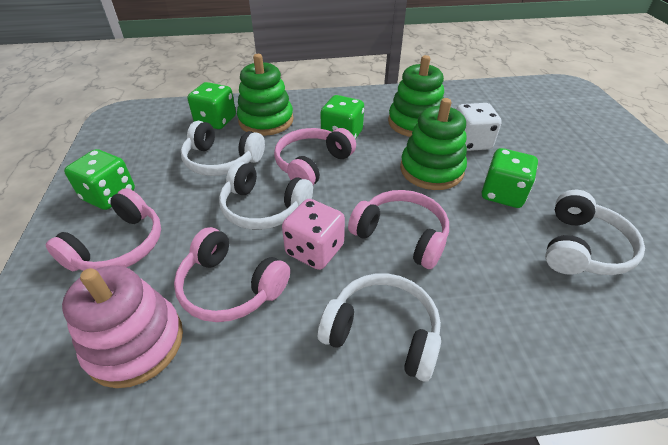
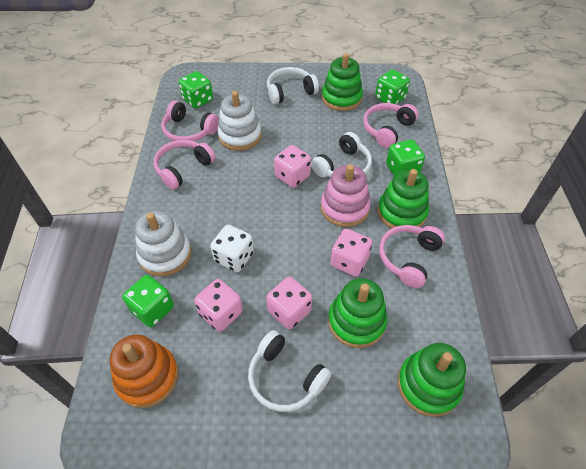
green stacking toy: 3 -> 4
orange stacking toy: 0 -> 1
pink dice: 1 -> 4
white headphones: 4 -> 3
white stacking toy: 0 -> 2

